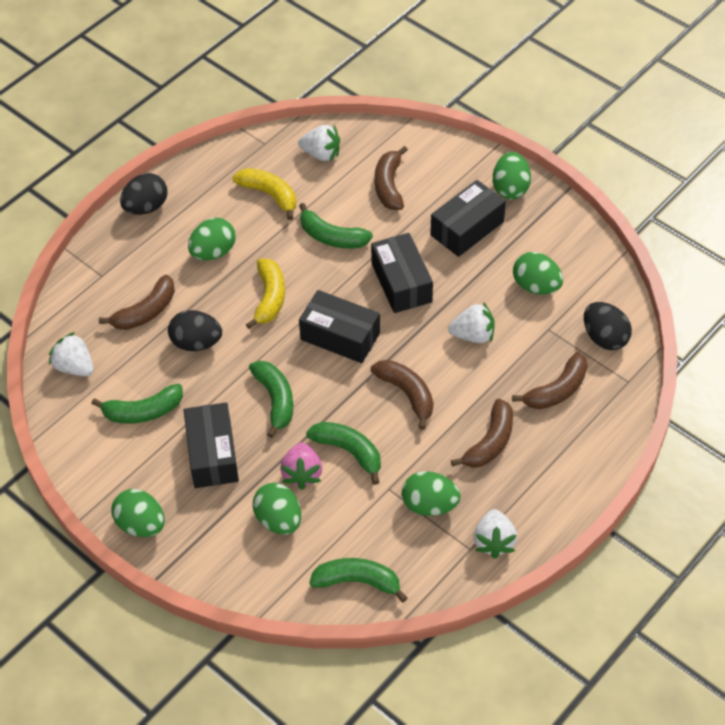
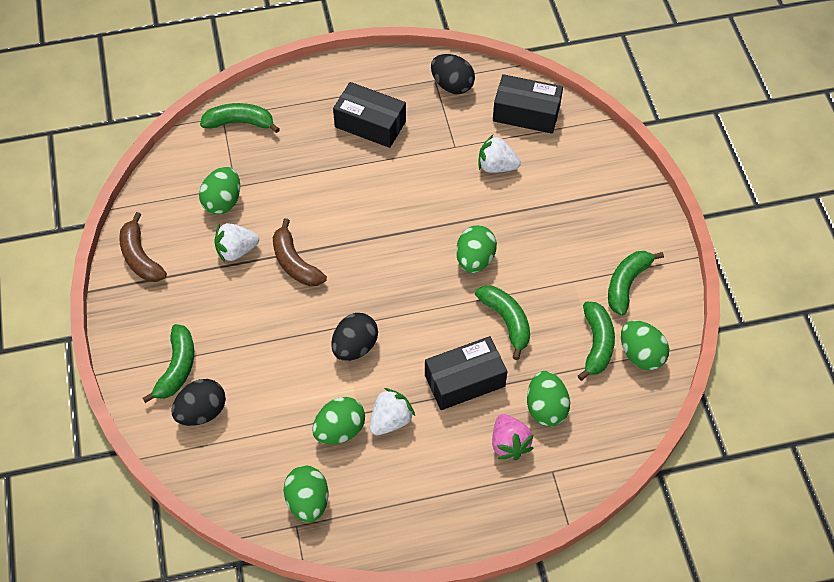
black box: 4 -> 3
brown banana: 5 -> 2
white strawberry: 4 -> 3
yellow banana: 2 -> 0

